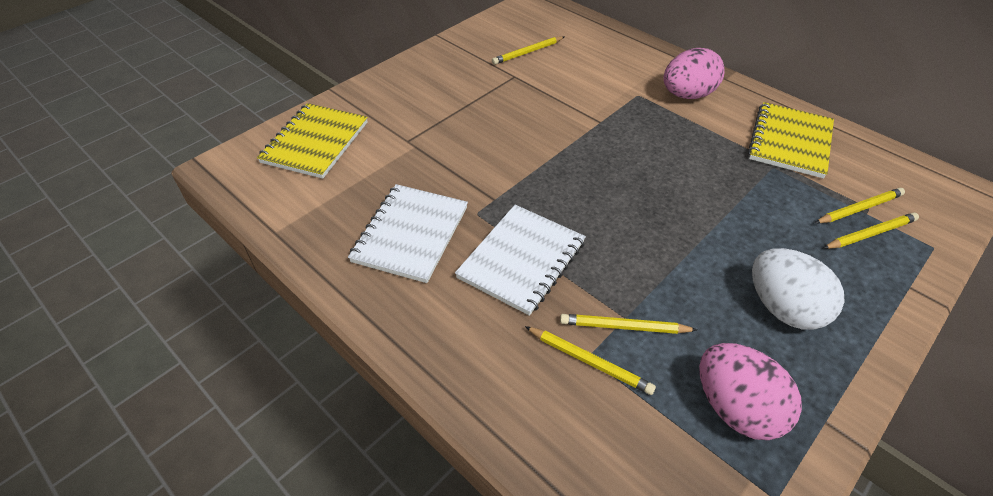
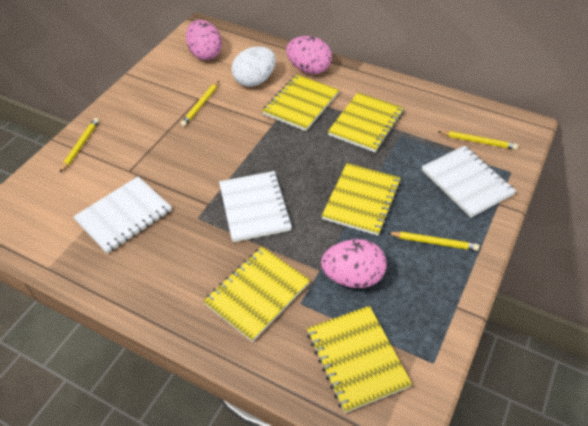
pink egg: 2 -> 3
white notebook: 2 -> 3
yellow notebook: 2 -> 5
yellow pencil: 5 -> 4

